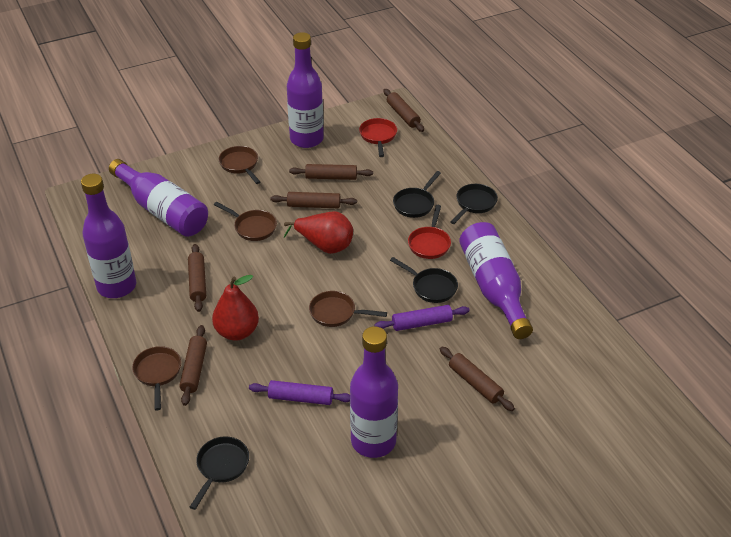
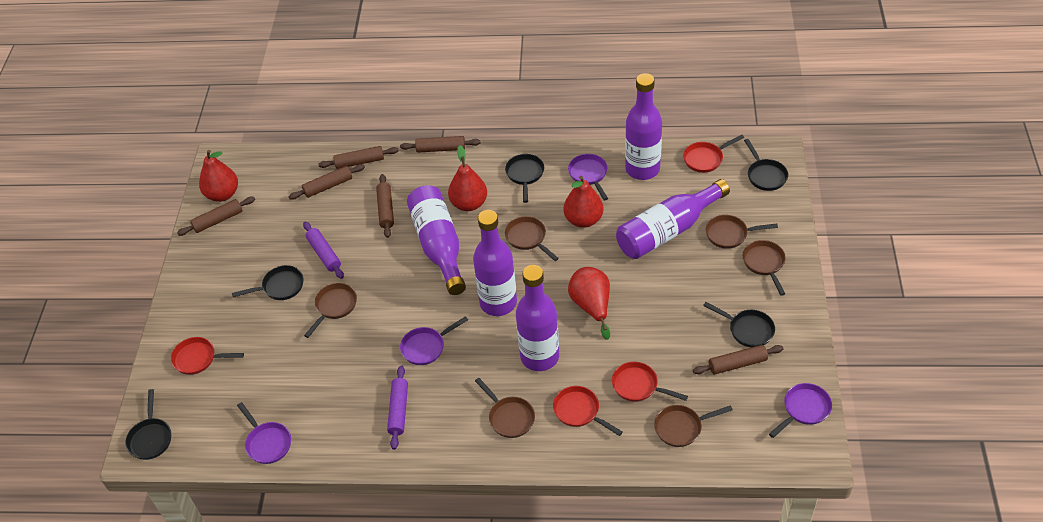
black pan: 4 -> 5
brown pan: 4 -> 6
purple pan: 0 -> 4
red pan: 2 -> 4
red pear: 2 -> 4

